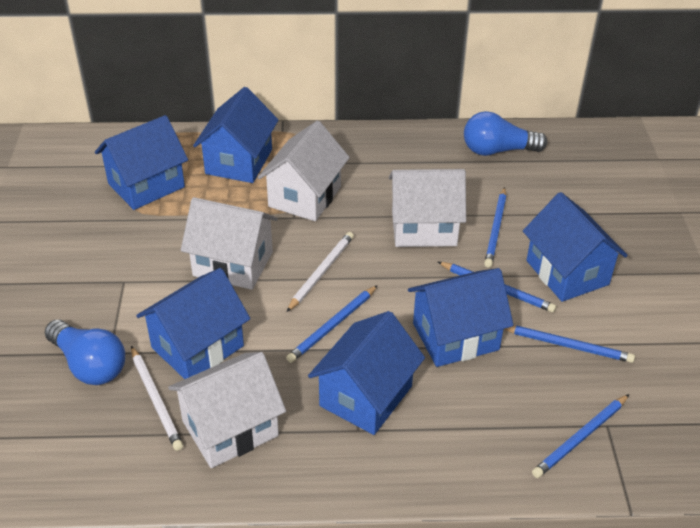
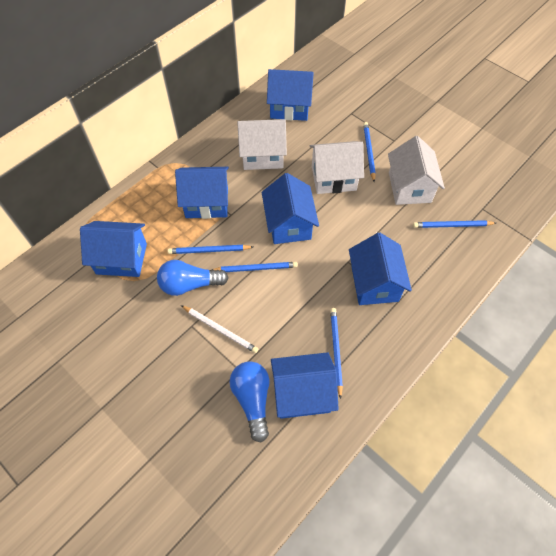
white house: 4 -> 3
white pencil: 2 -> 1

